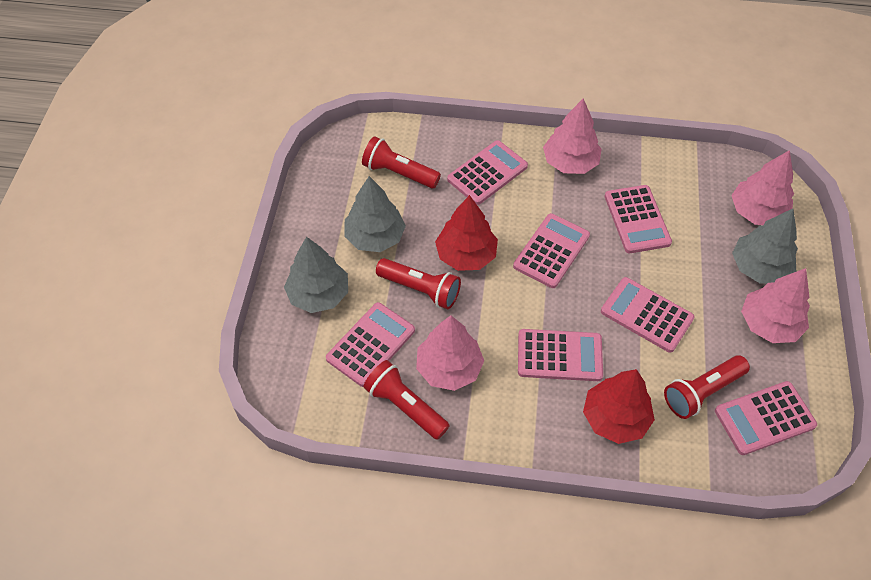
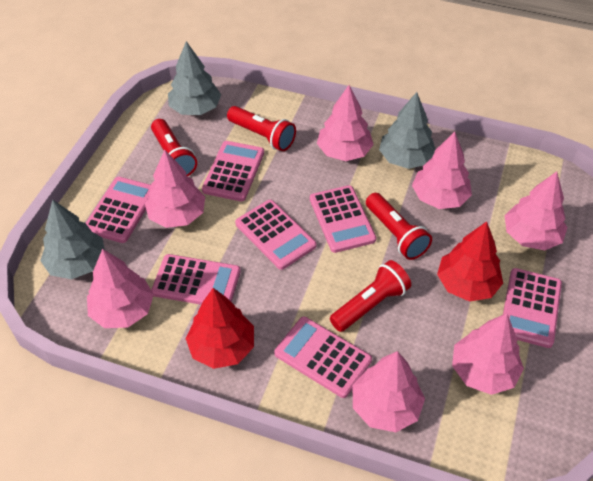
pink tree: 4 -> 7

